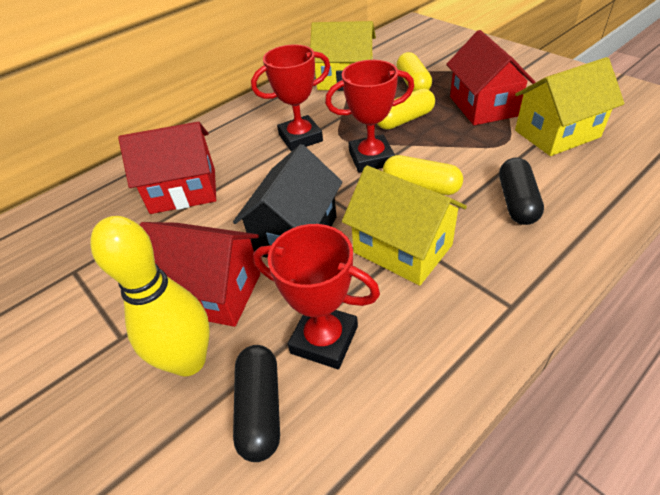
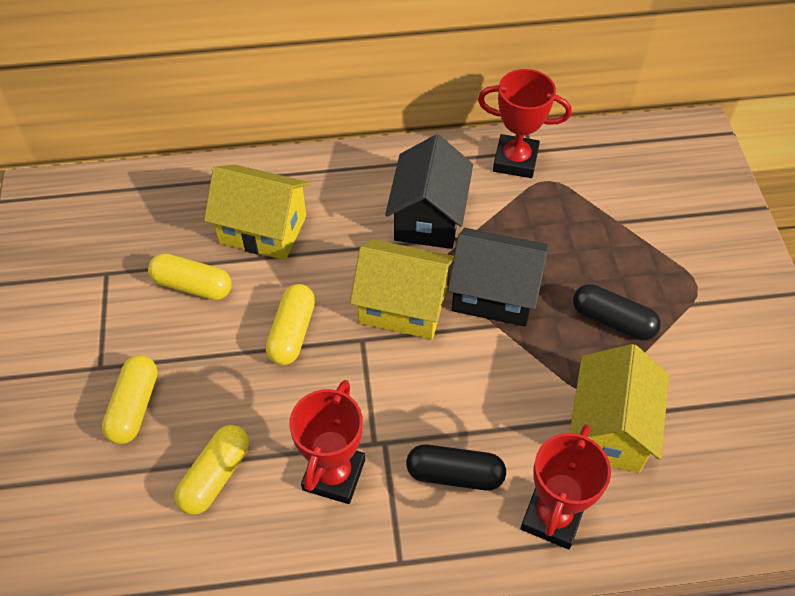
black house: 1 -> 2
red house: 3 -> 0
yellow bowling pin: 1 -> 0
yellow capsule: 3 -> 4

